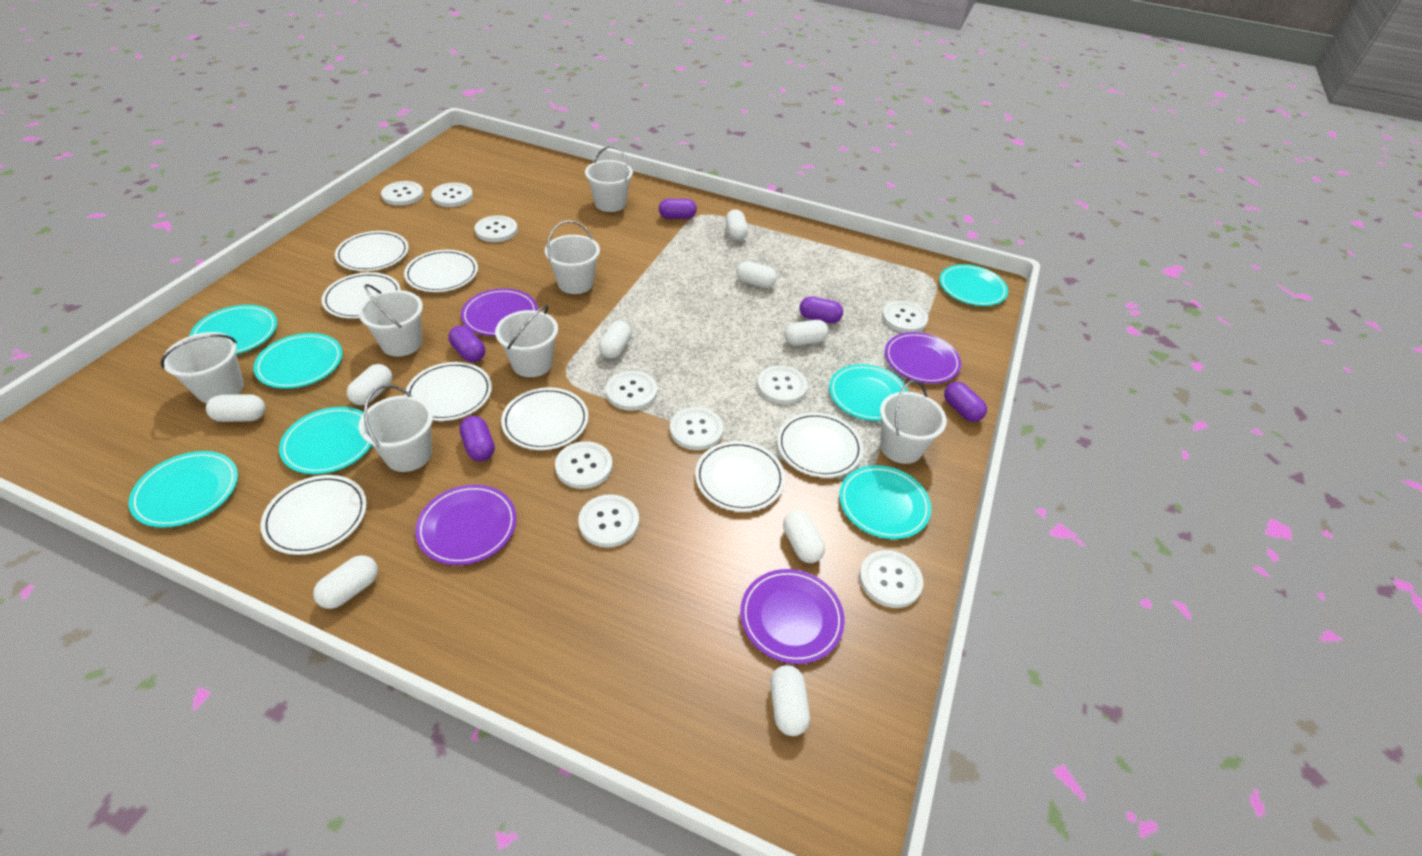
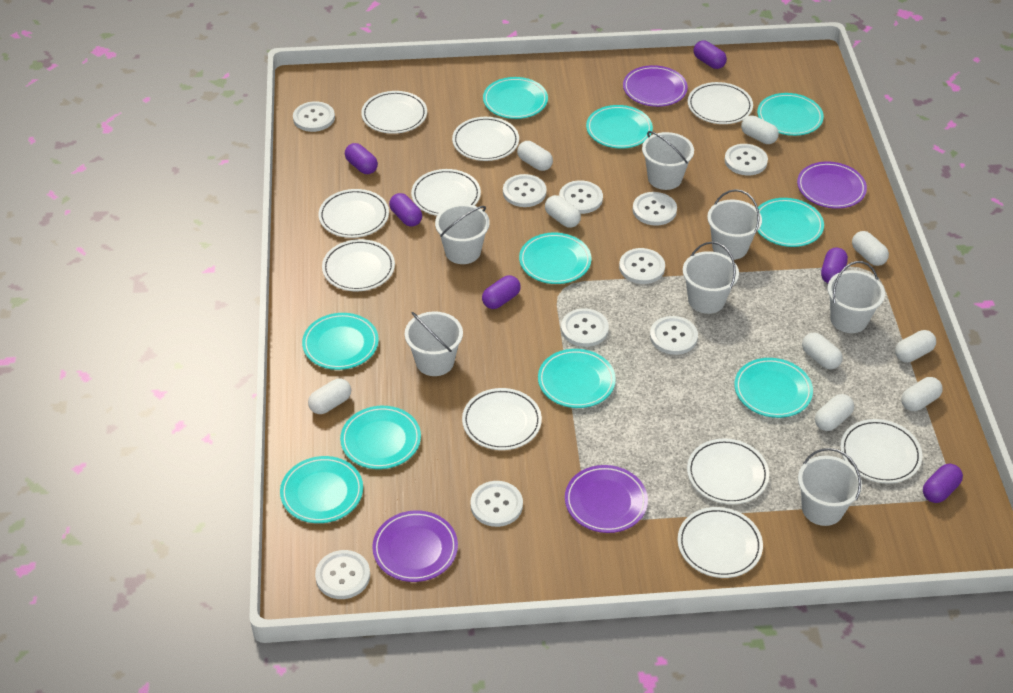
purple capsule: 5 -> 6
turquoise plate: 7 -> 10
white plate: 8 -> 10

